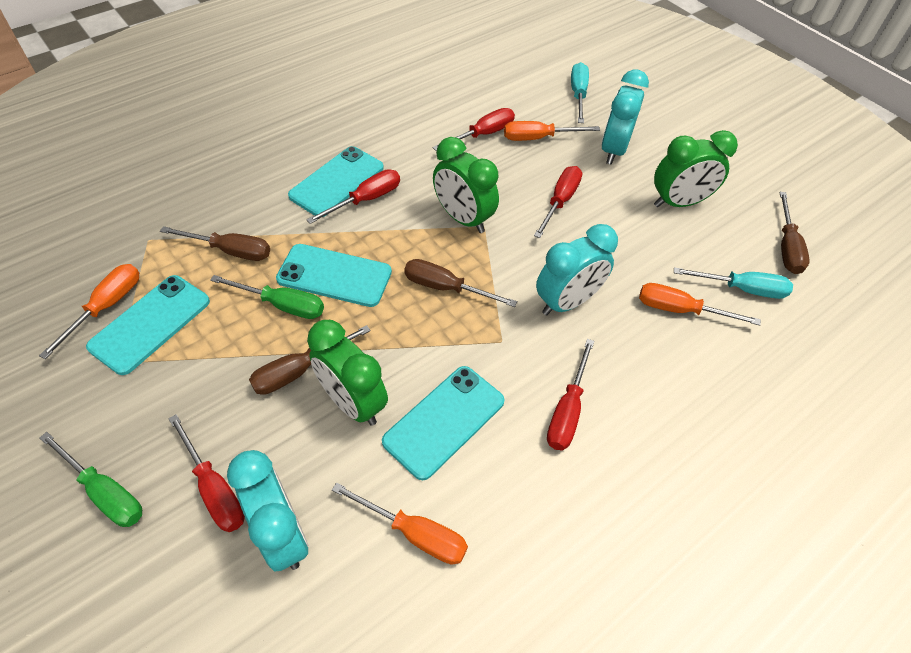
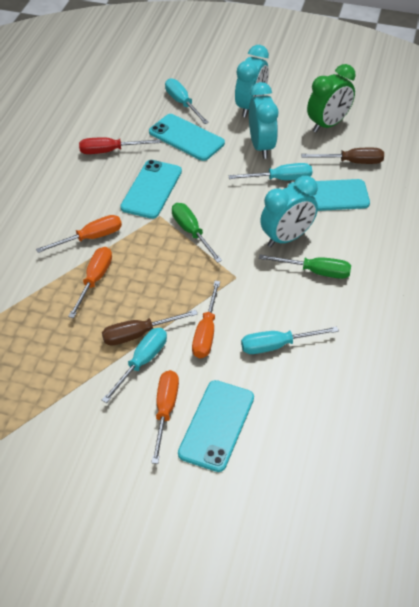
brown screwdriver: 4 -> 2
green clock: 3 -> 1
red screwdriver: 5 -> 1
turquoise screwdriver: 2 -> 4

